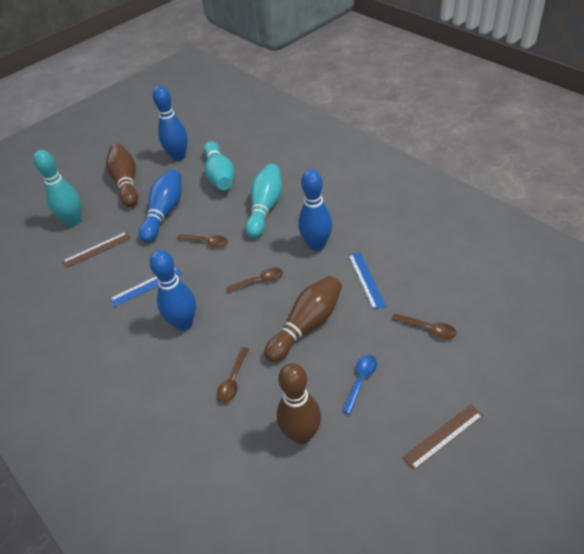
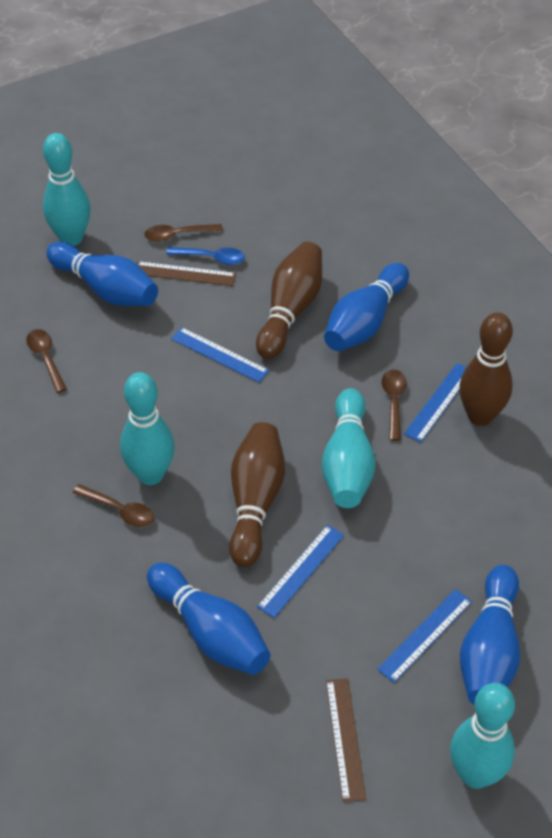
blue ruler: 2 -> 4
turquoise bowling pin: 3 -> 4

